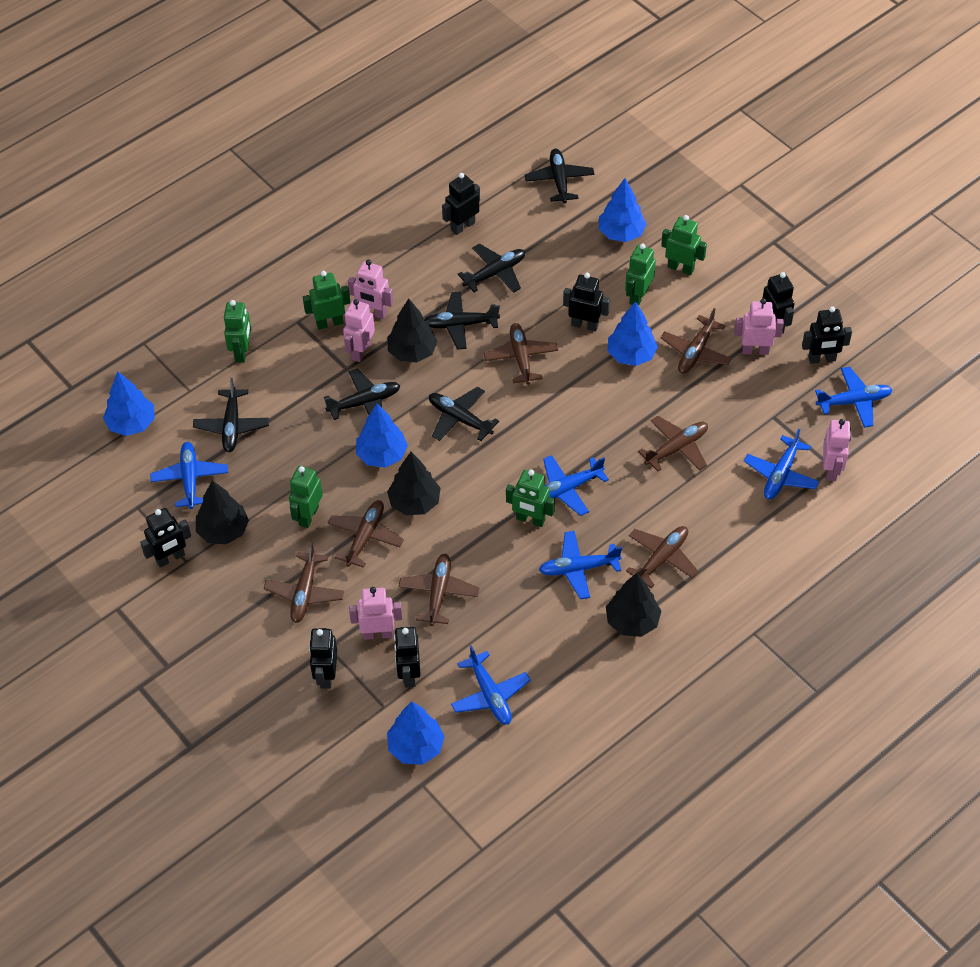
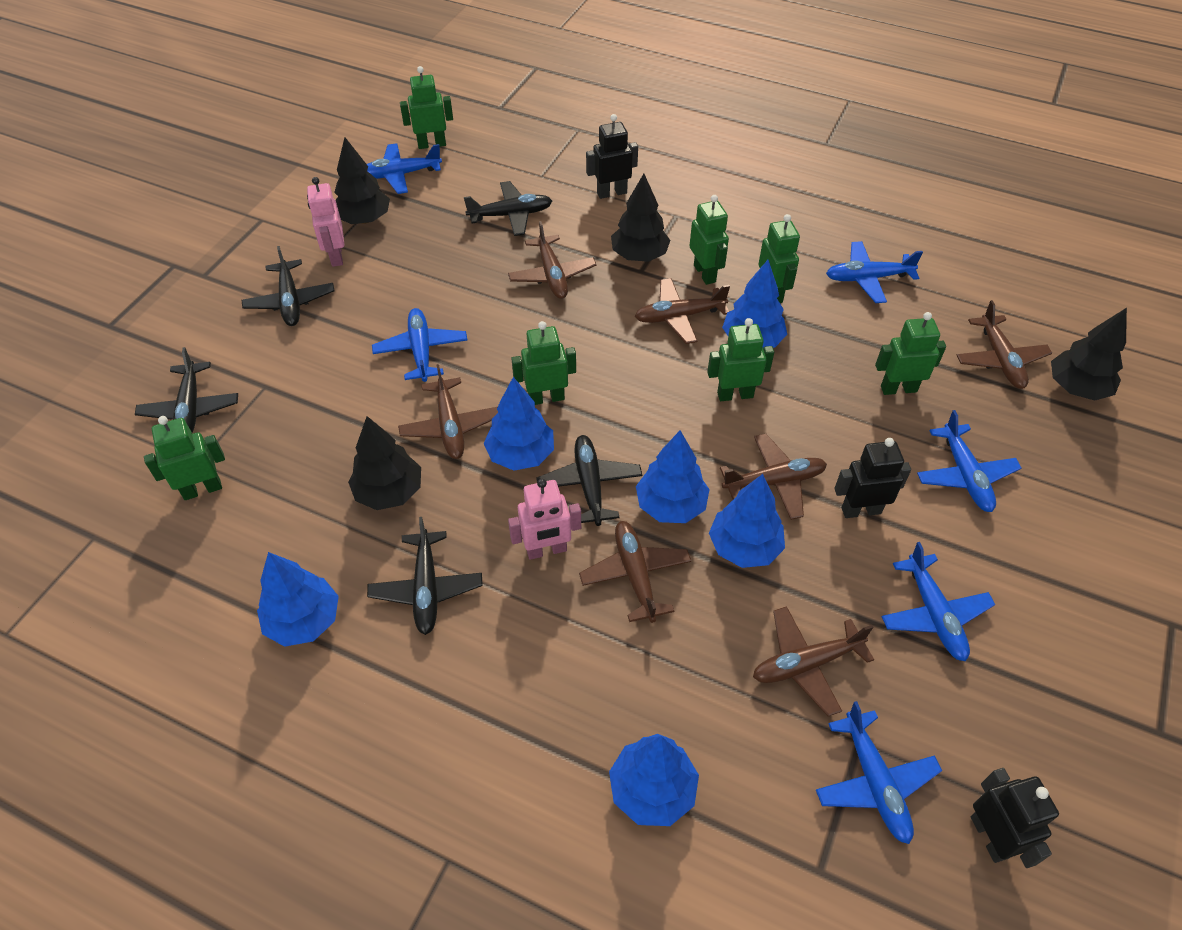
black plane: 6 -> 5
black robot: 7 -> 3
blue tree: 5 -> 6
green robot: 6 -> 7
pink robot: 5 -> 2

